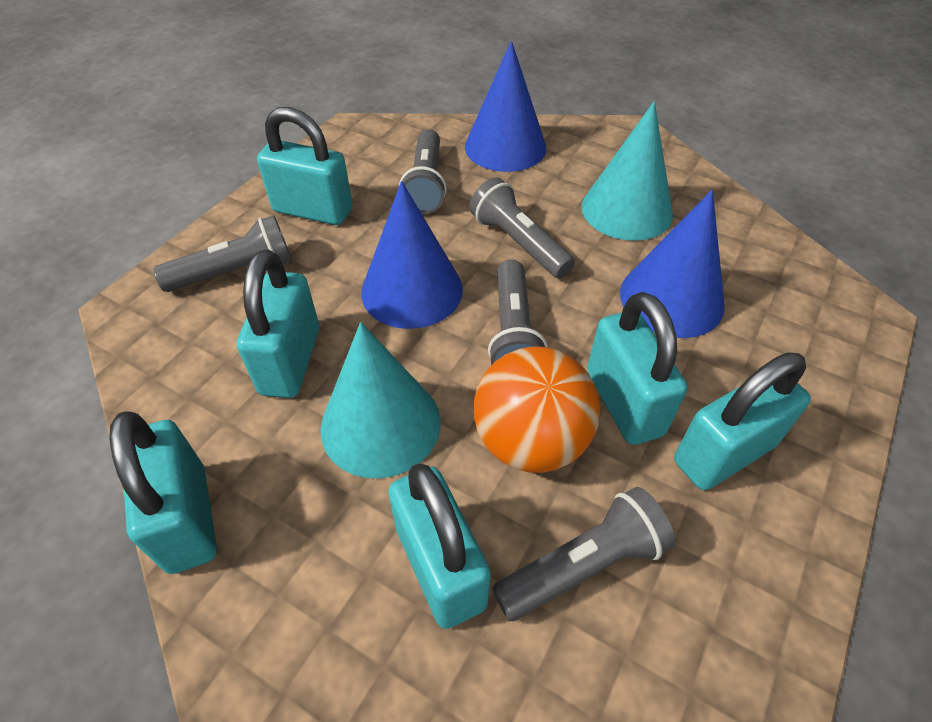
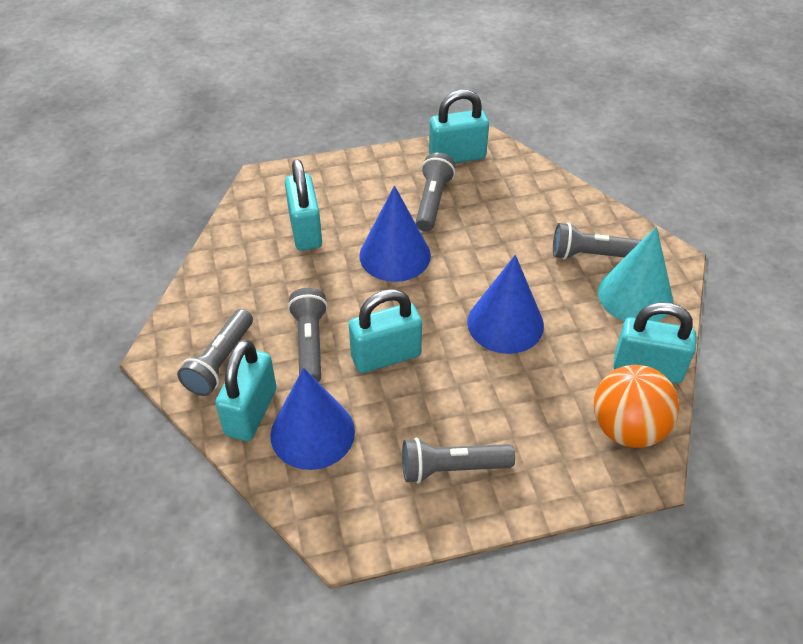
turquoise cone: 2 -> 1
turquoise padlock: 6 -> 5

